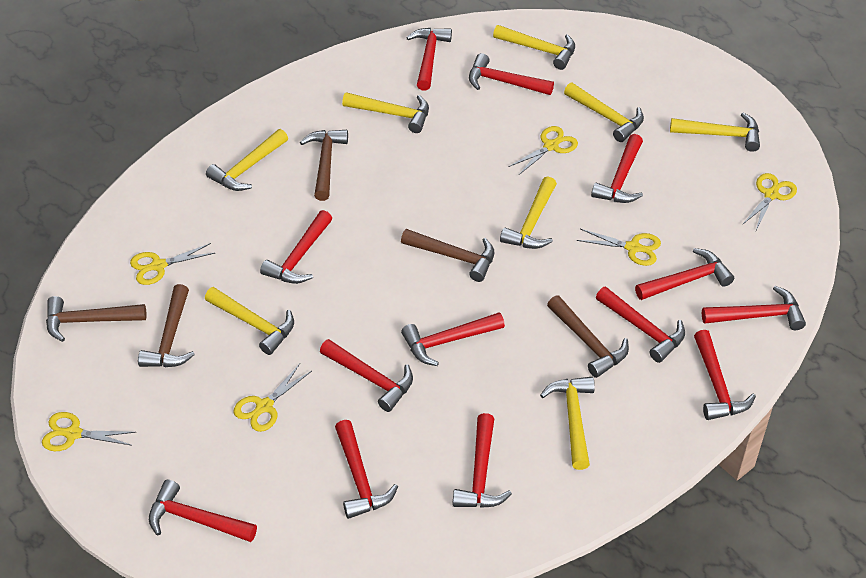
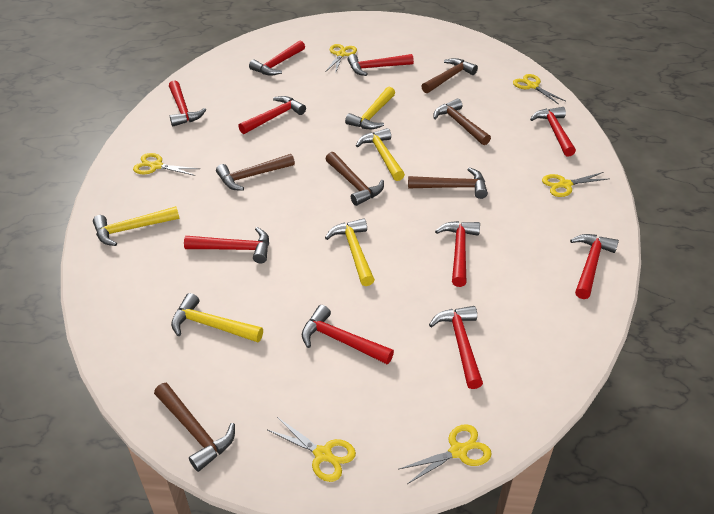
brown hammer: 5 -> 6
red hammer: 13 -> 10
yellow hammer: 8 -> 5

